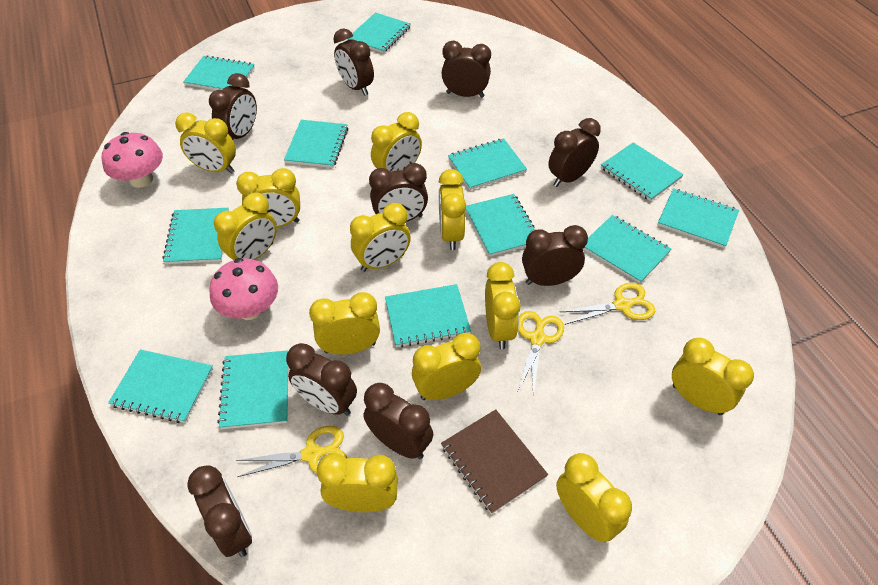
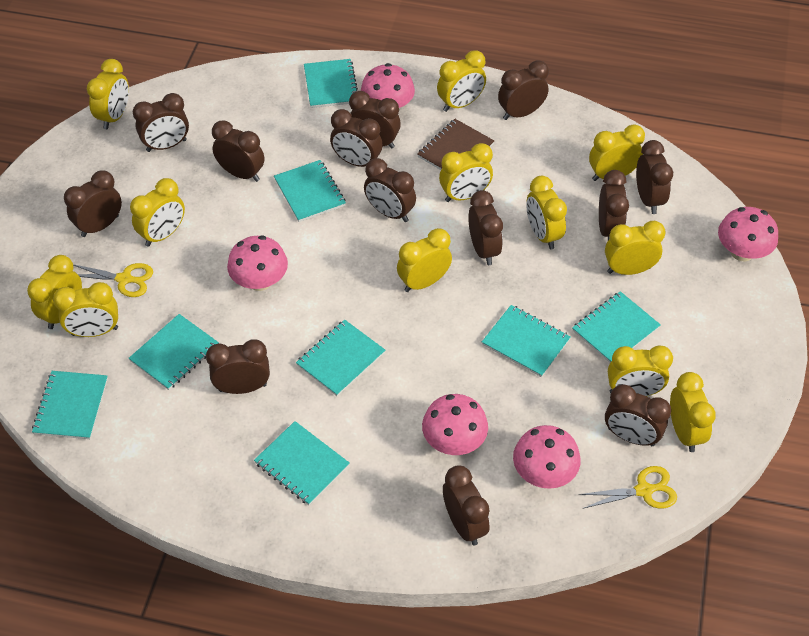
brown clock: 9 -> 13
pink mushroom: 2 -> 5
turquoise notebook: 12 -> 8
yellow scissors: 3 -> 2

